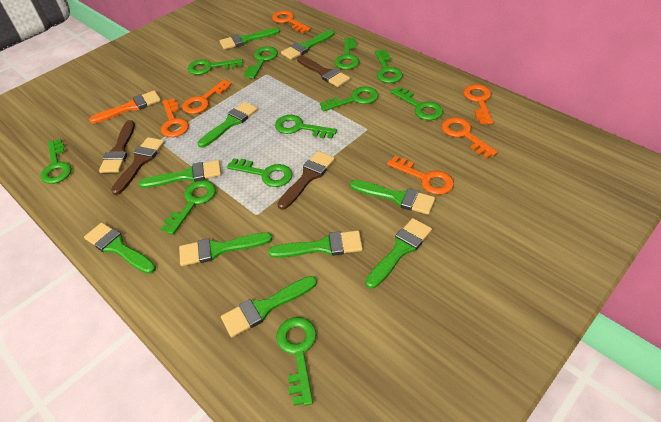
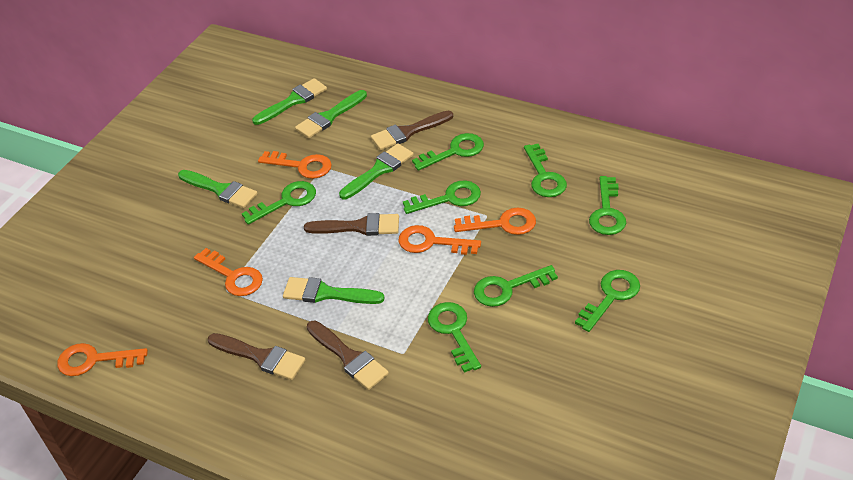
green brush: 10 -> 5
green key: 11 -> 8
orange brush: 1 -> 0
orange key: 6 -> 5

